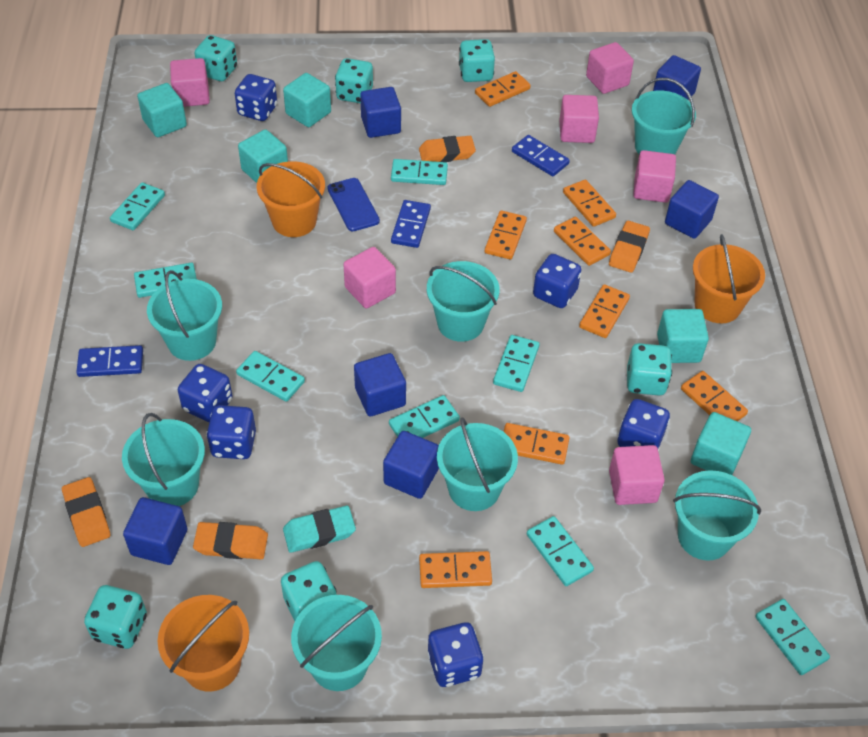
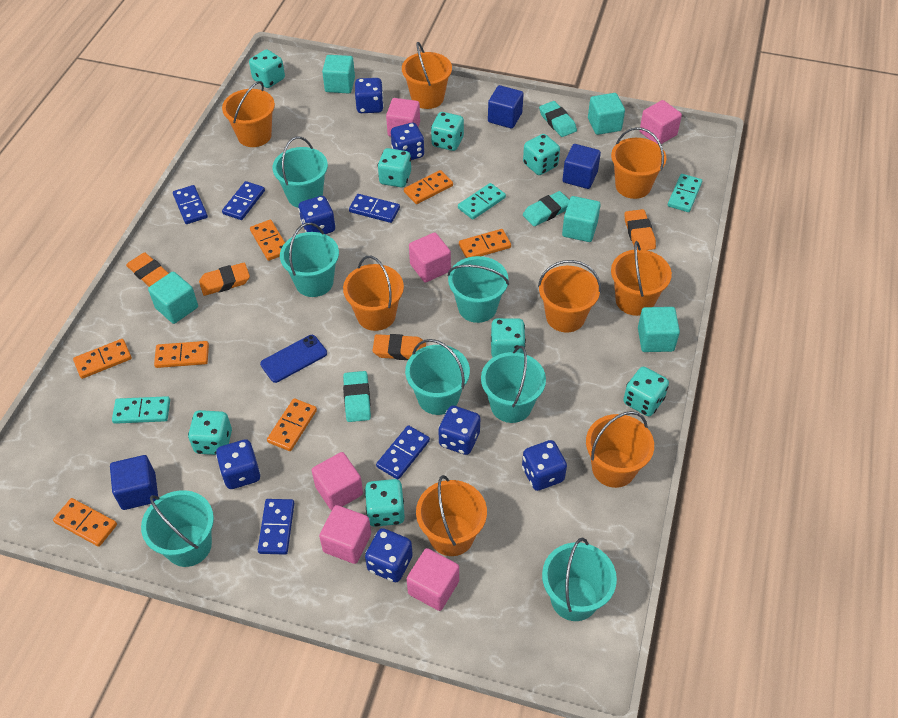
blue cube: 6 -> 3
blue dice: 6 -> 7
blue domino: 3 -> 5
orange bucket: 3 -> 8
orange domino: 8 -> 7
turquoise dice: 6 -> 8
turquoise domino: 8 -> 3
turquoise eraser: 1 -> 3

